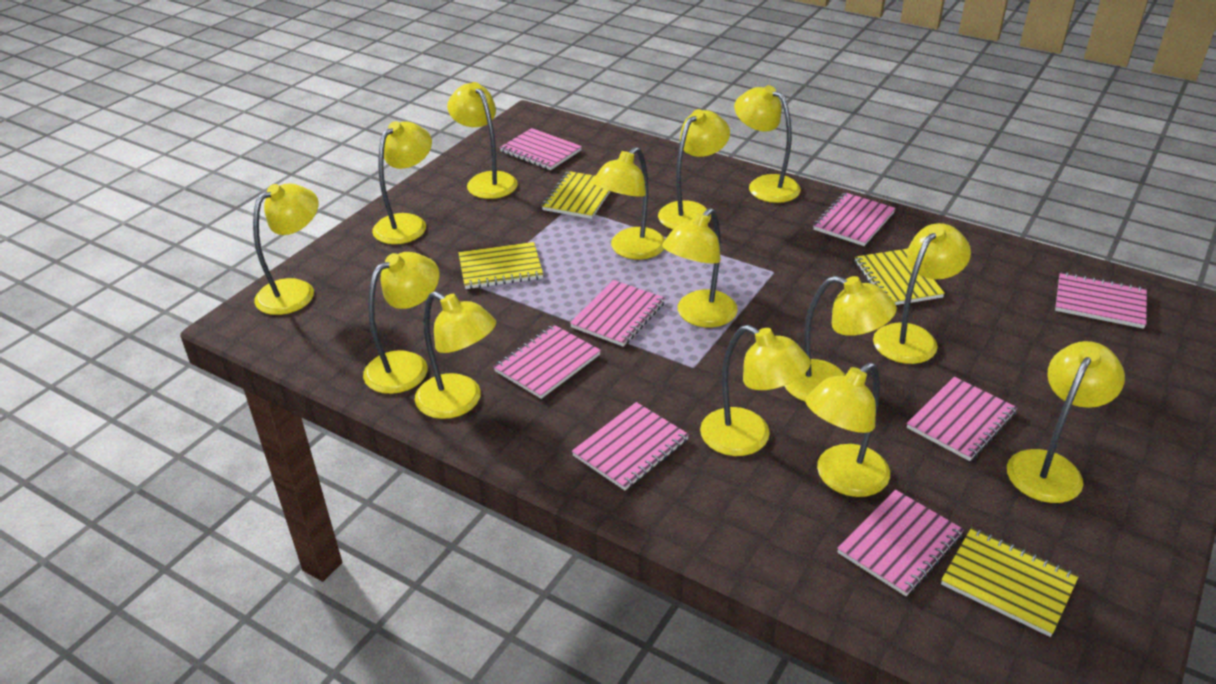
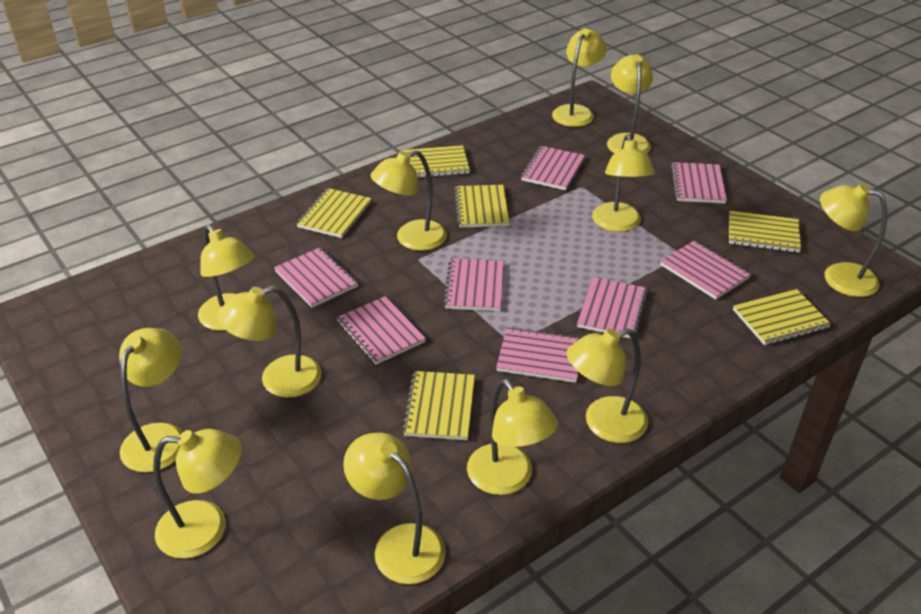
yellow lamp: 14 -> 12
yellow notebook: 4 -> 6

